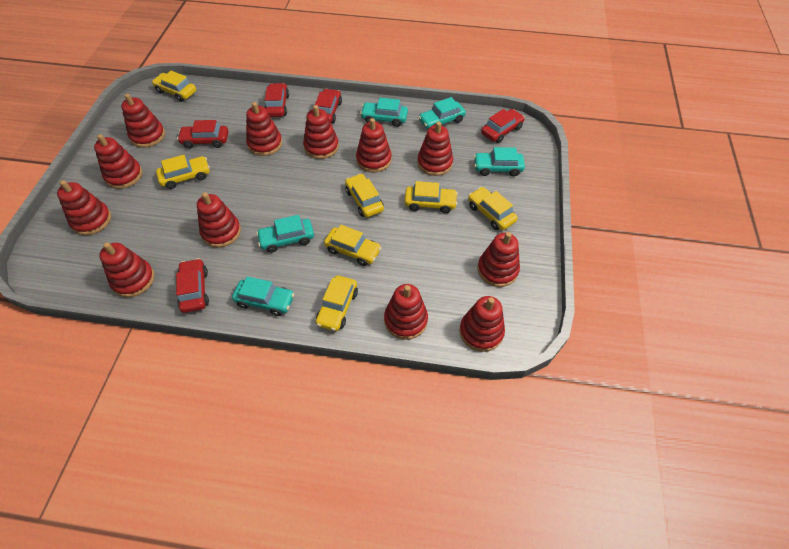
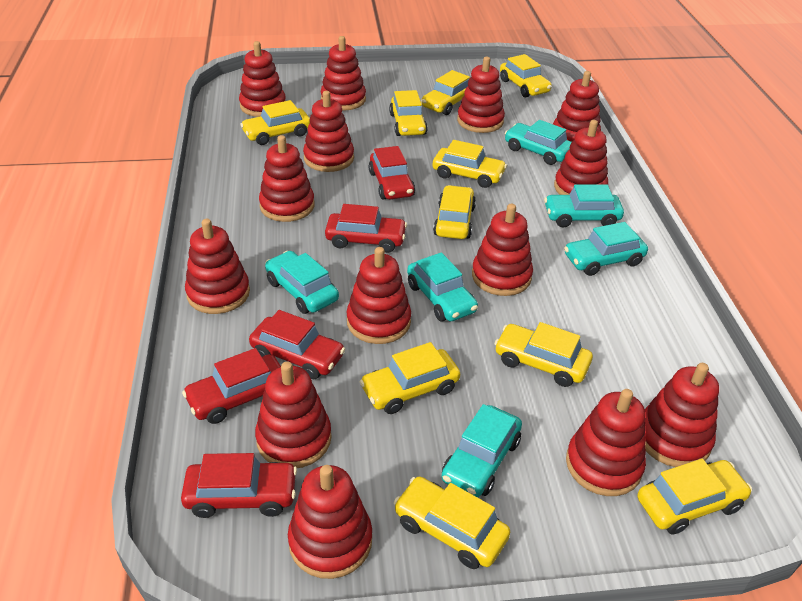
red stacking toy: 12 -> 14
turquoise car: 5 -> 6
yellow car: 7 -> 10

